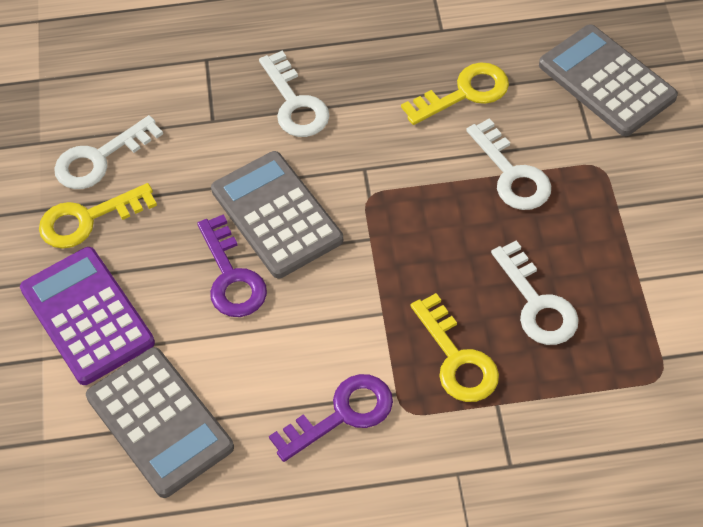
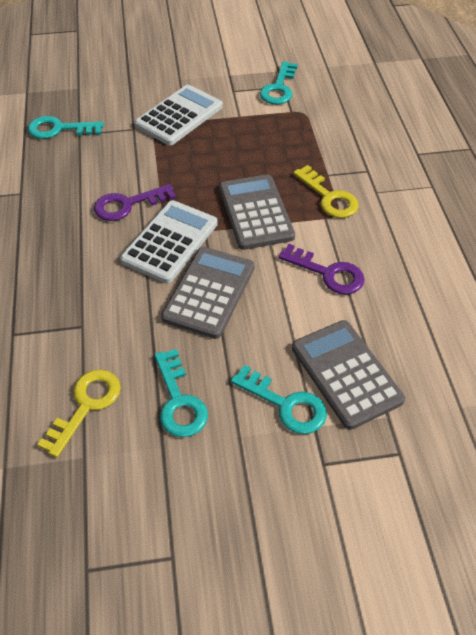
purple calculator: 1 -> 0
turquoise key: 0 -> 4
white calculator: 0 -> 2
white key: 4 -> 0
yellow key: 3 -> 2

